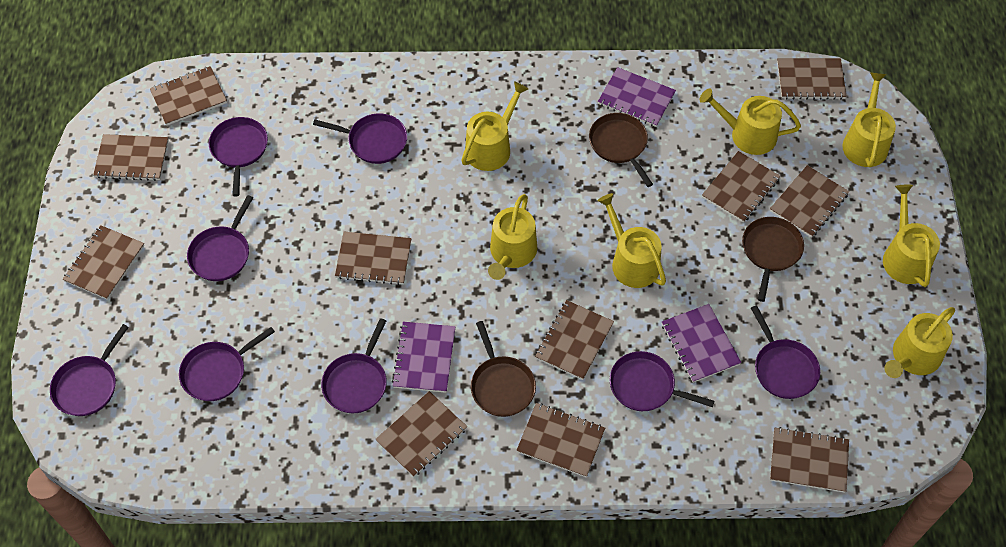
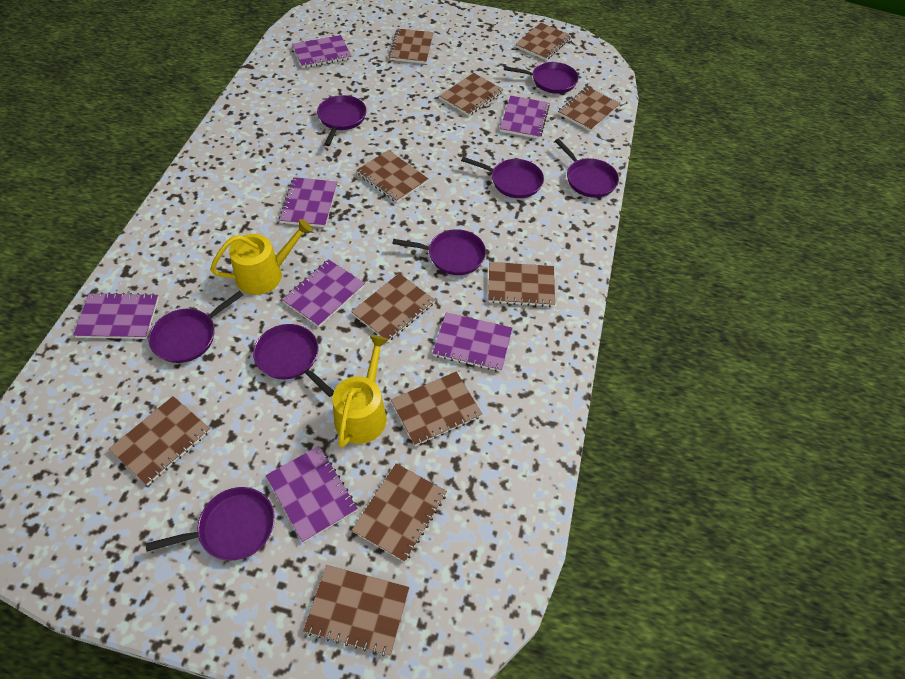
brown pan: 3 -> 0
purple notebook: 3 -> 7
yellow watering can: 7 -> 2

